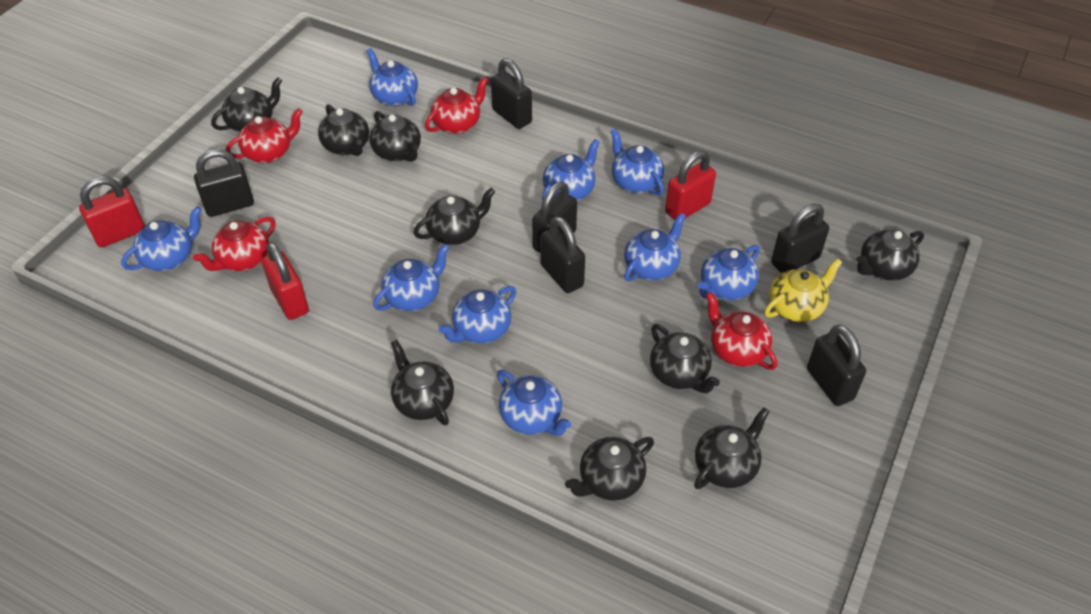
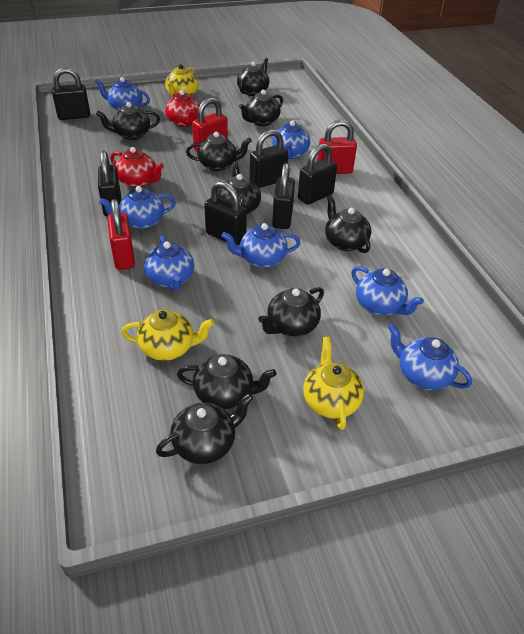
blue teapot: 9 -> 7
red teapot: 4 -> 2
yellow teapot: 1 -> 3

